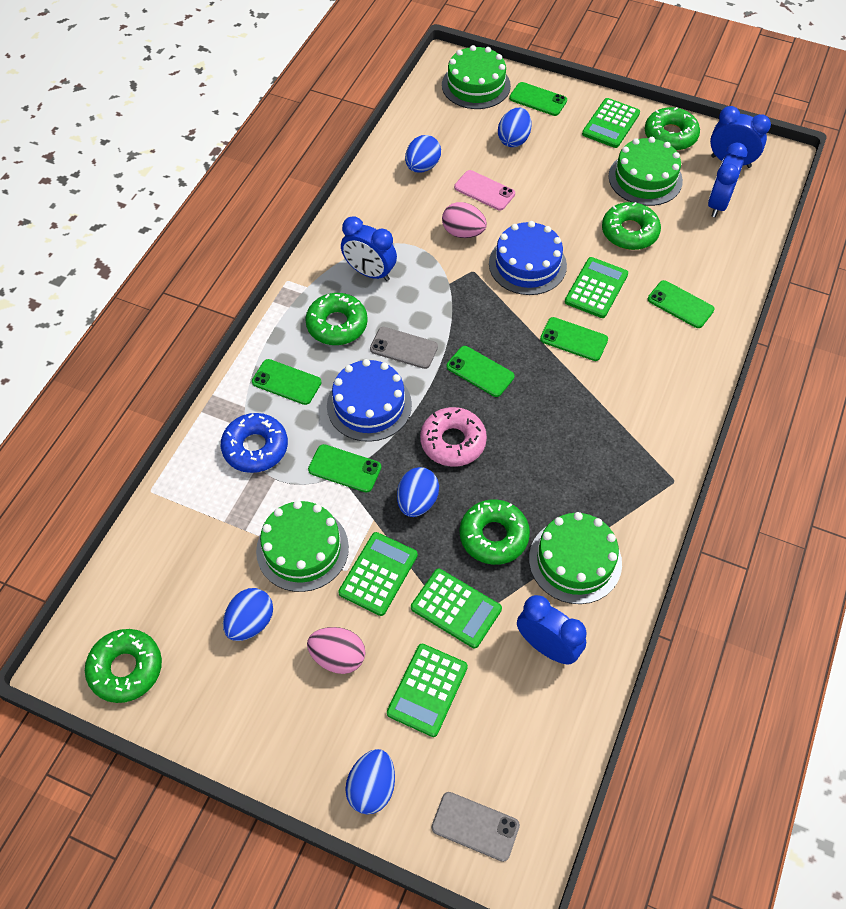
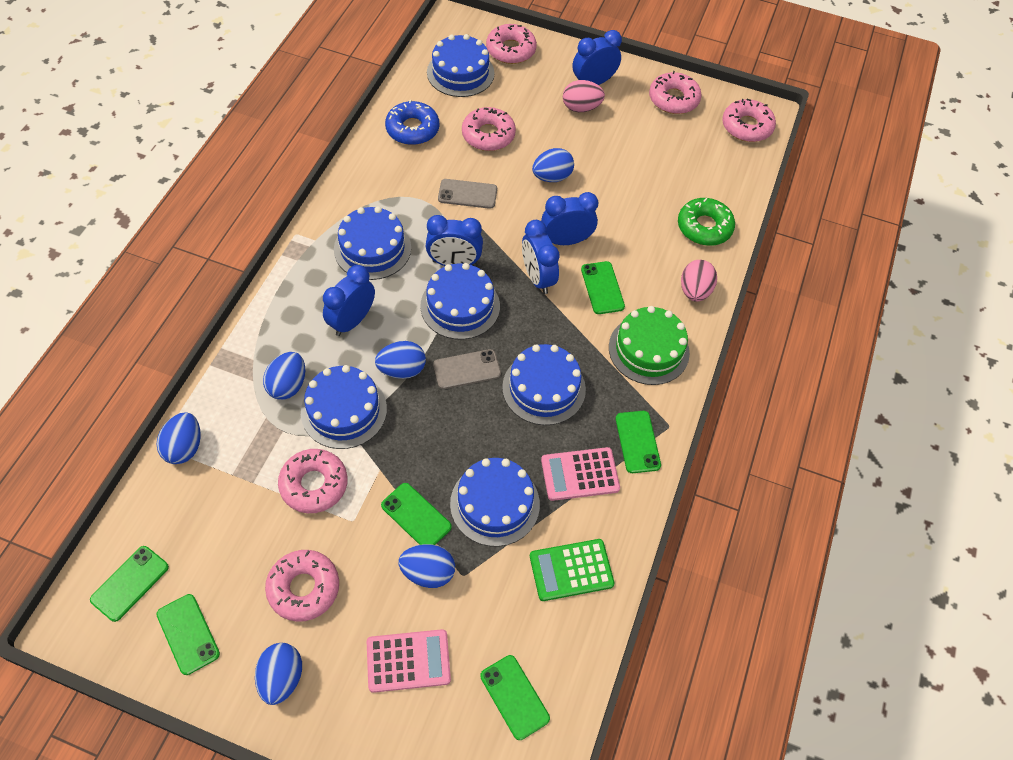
blue cake: 2 -> 6
blue clock: 4 -> 5
blue egg: 5 -> 6
green cake: 4 -> 1
green calculator: 5 -> 1
green donut: 5 -> 1
pink calculator: 0 -> 2
pink donut: 1 -> 6
pink phone: 1 -> 0

